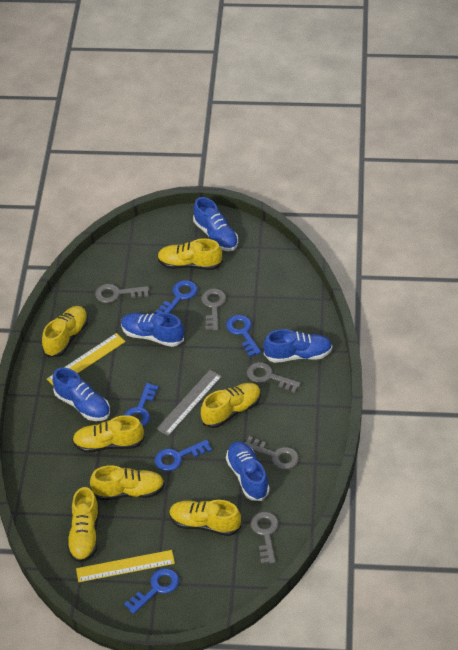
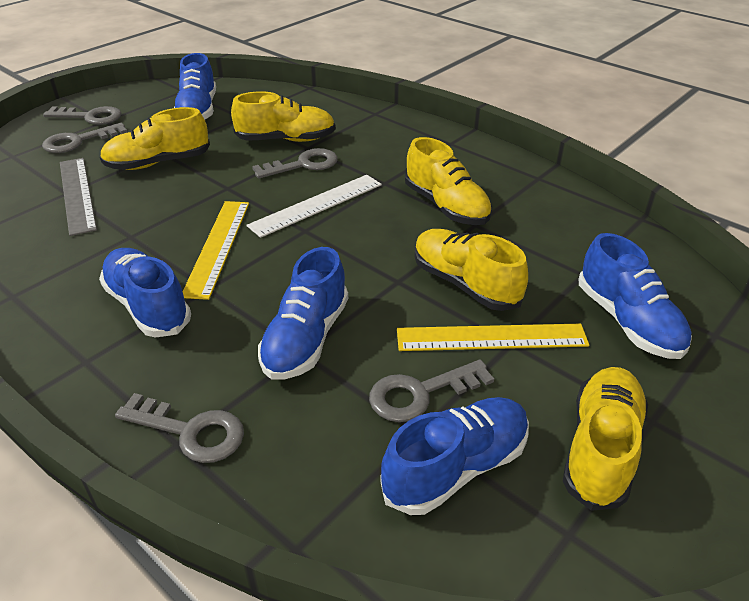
blue key: 5 -> 0
white ruler: 0 -> 1
yellow shoe: 7 -> 5

